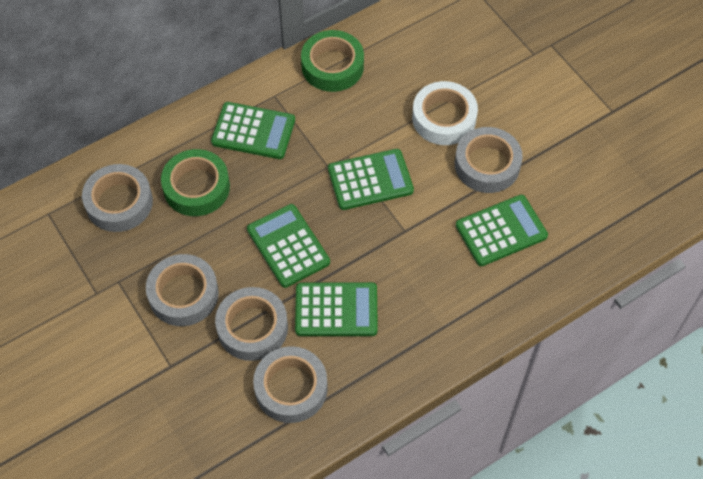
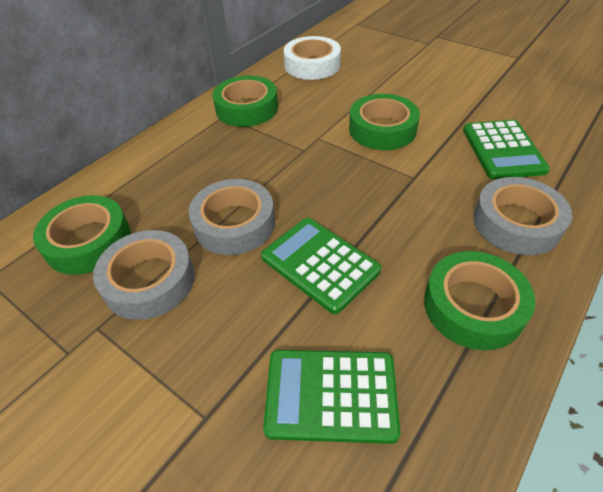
green calculator: 5 -> 3
green tape: 2 -> 4
grey tape: 5 -> 3

